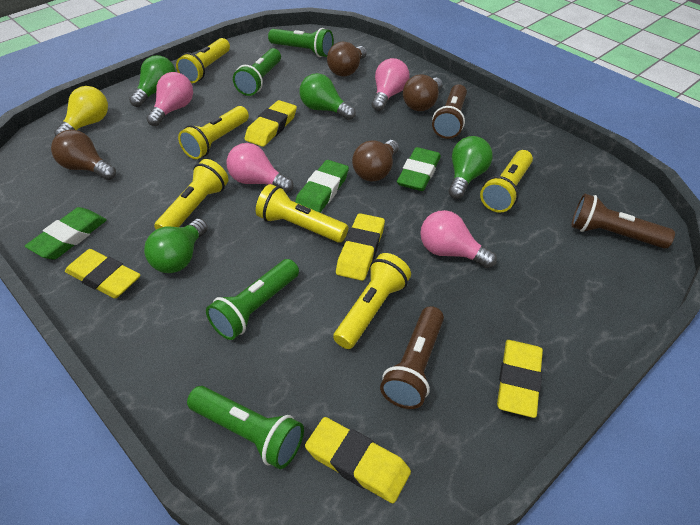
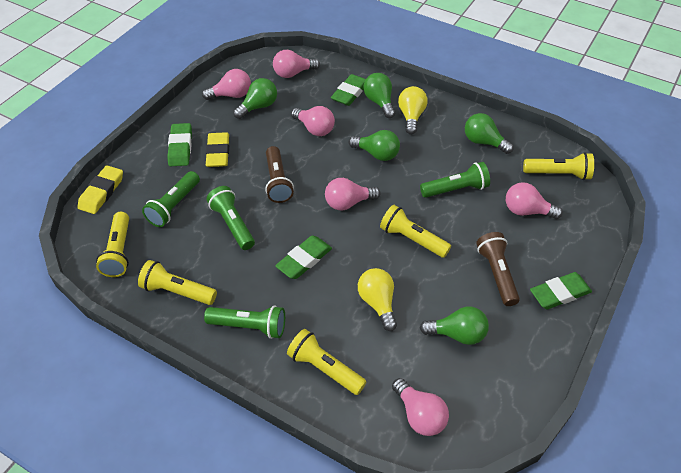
brown flashlight: 3 -> 2
brown light bulb: 4 -> 0
green eraser: 3 -> 4
green light bulb: 4 -> 5
pink light bulb: 4 -> 6
yellow eraser: 5 -> 2
yellow flashlight: 6 -> 5
yellow light bulb: 1 -> 2

